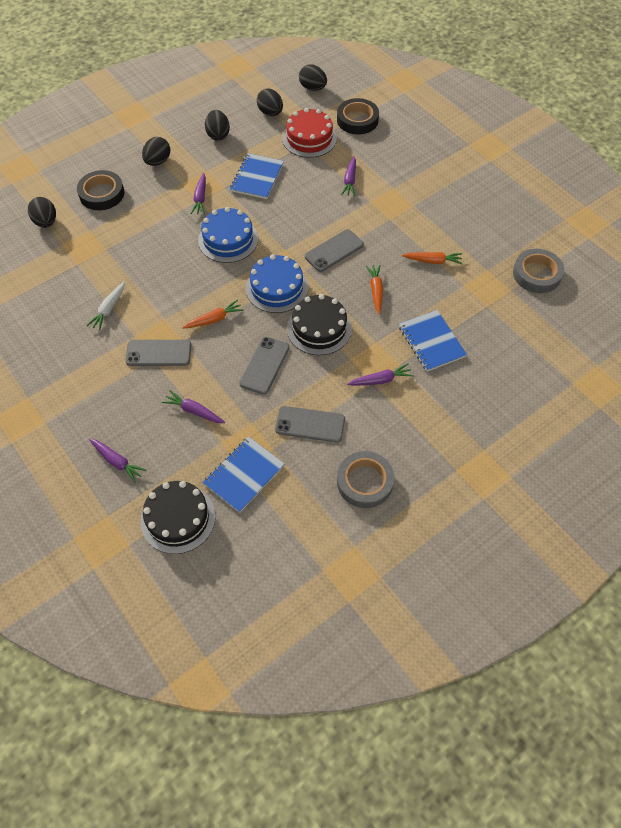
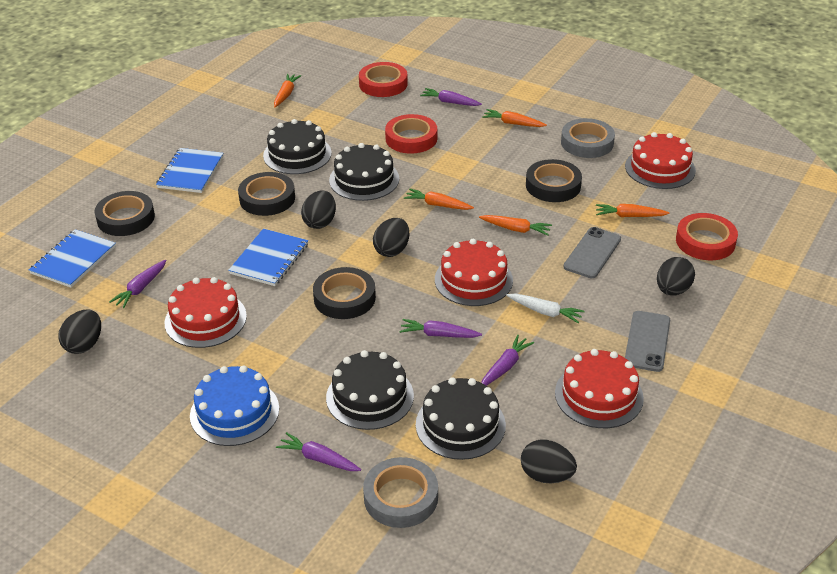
black cake: 2 -> 4
black tape: 2 -> 4
blue cake: 2 -> 1
grey phone: 4 -> 2
orange carrot: 3 -> 5
red cake: 1 -> 4
red tape: 0 -> 3

